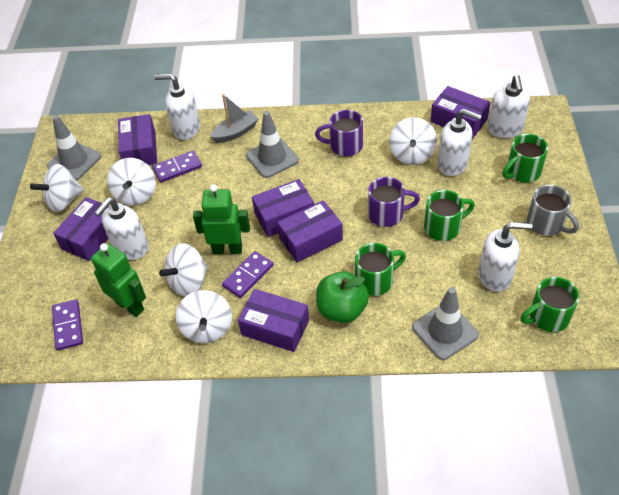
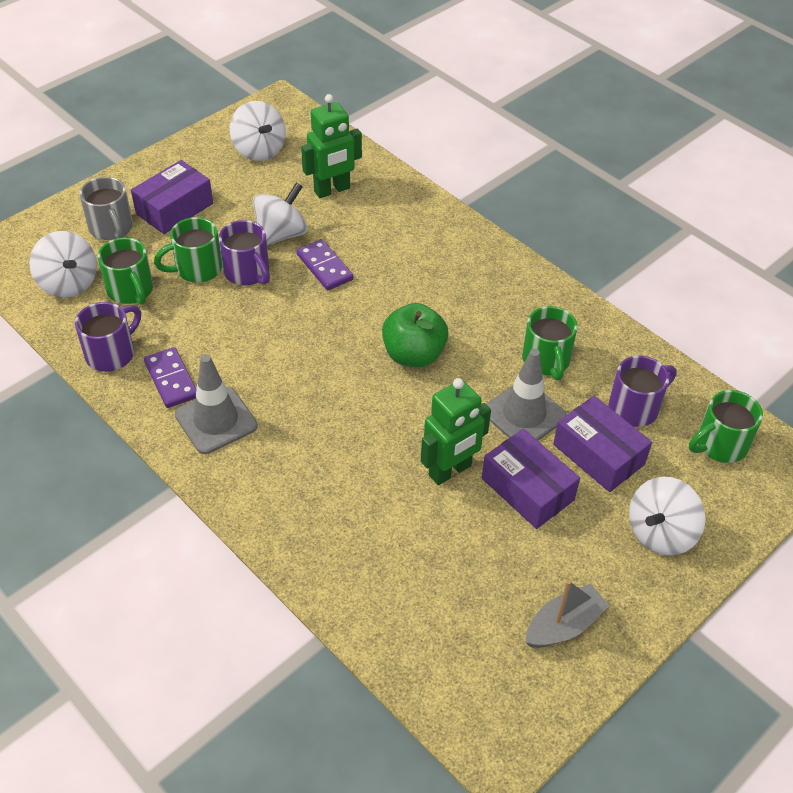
grey traffic cone: 3 -> 2
purple box: 6 -> 3
purple domino: 3 -> 2
purple mug: 2 -> 3
white soap dispenser: 5 -> 0
white spinning top: 5 -> 4

